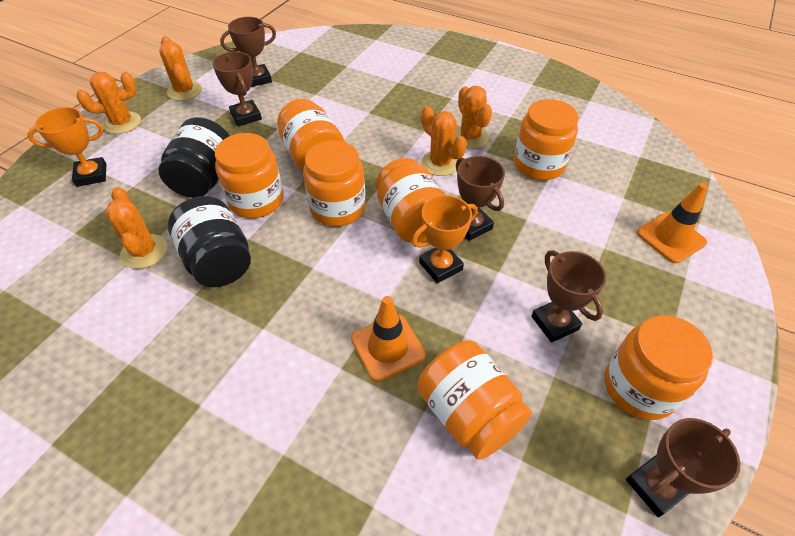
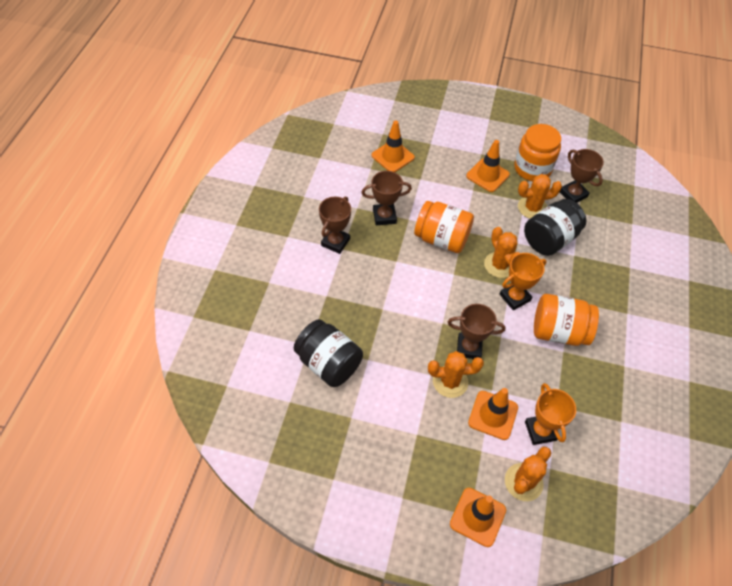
brown trophy: 5 -> 4
orange cactus: 5 -> 4
orange jar: 7 -> 3
orange traffic cone: 2 -> 4

